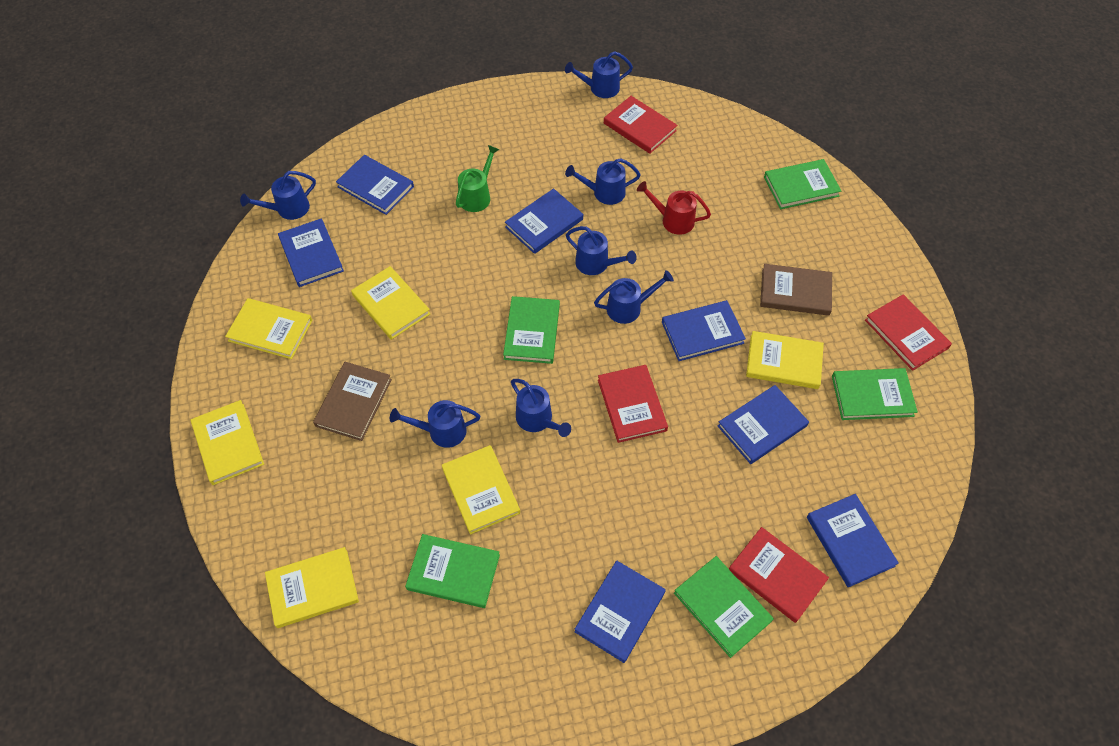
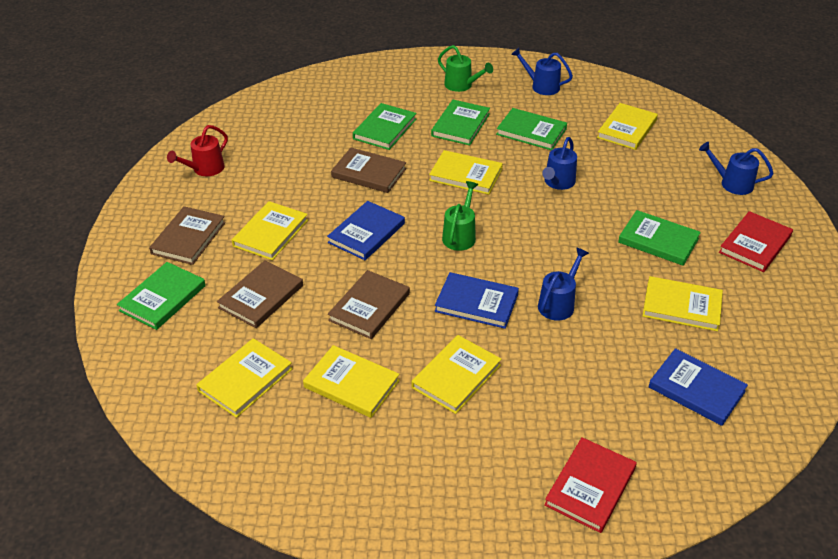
blue book: 7 -> 3
blue watering can: 7 -> 4
brown book: 2 -> 4
green watering can: 1 -> 2
red book: 4 -> 2
yellow book: 6 -> 7

